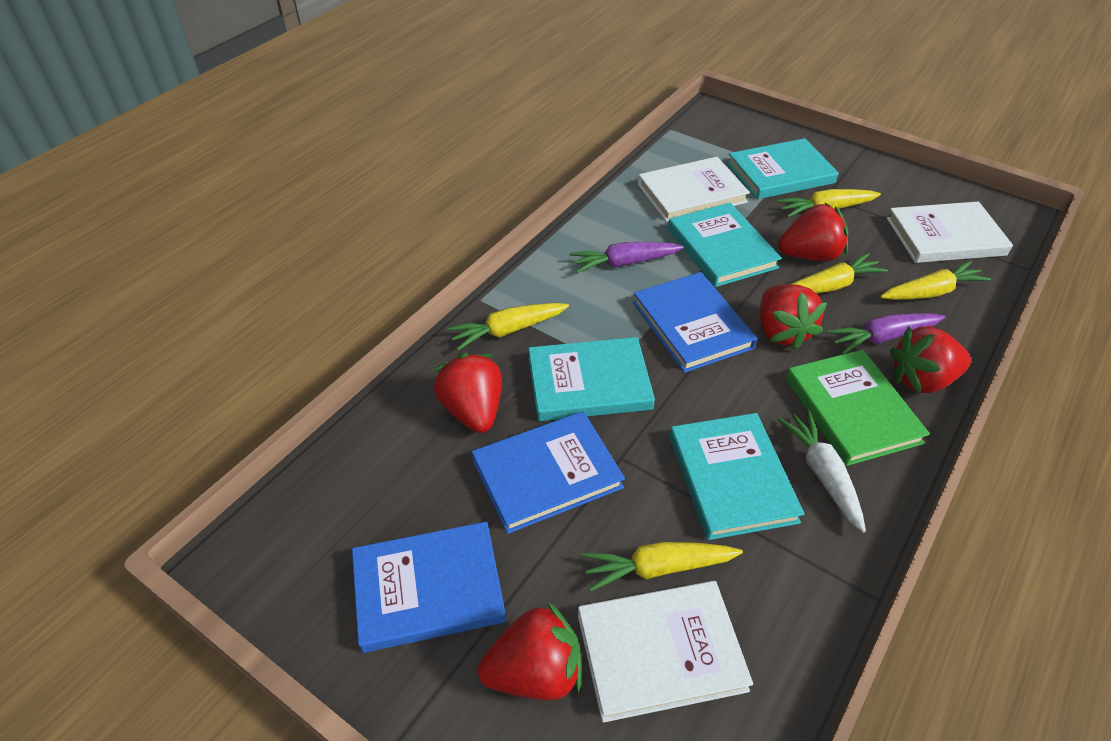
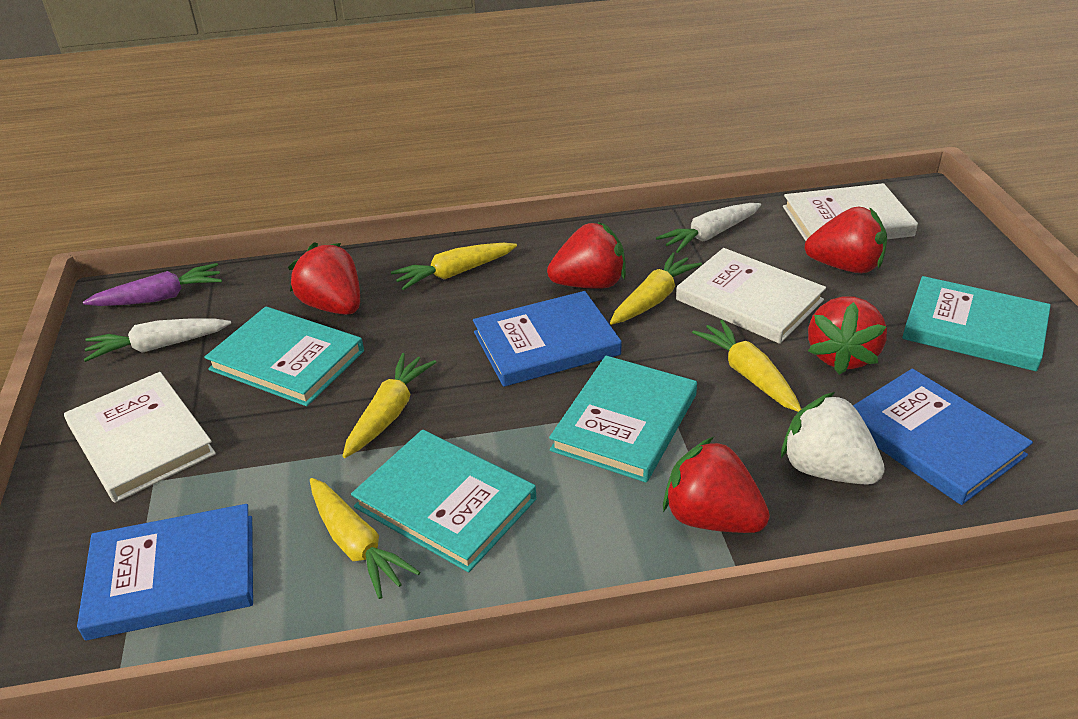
green book: 1 -> 0
purple carrot: 2 -> 1
white carrot: 1 -> 2
white strawberry: 0 -> 1

